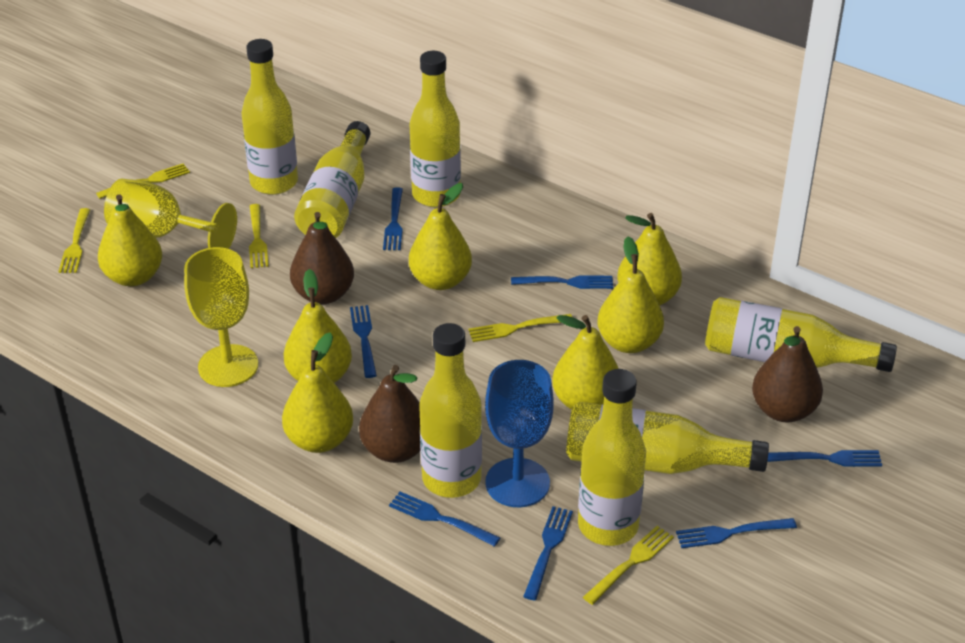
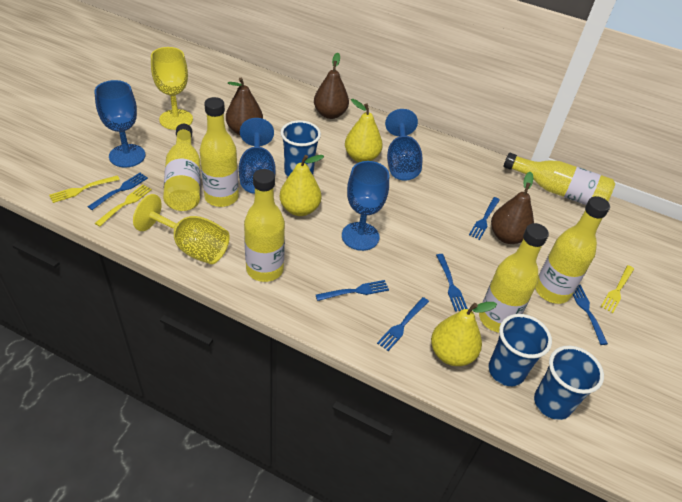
blue cup: 0 -> 3
blue fork: 7 -> 6
blue goblet: 1 -> 4
yellow bottle: 7 -> 6
yellow fork: 5 -> 3
yellow pear: 7 -> 3

